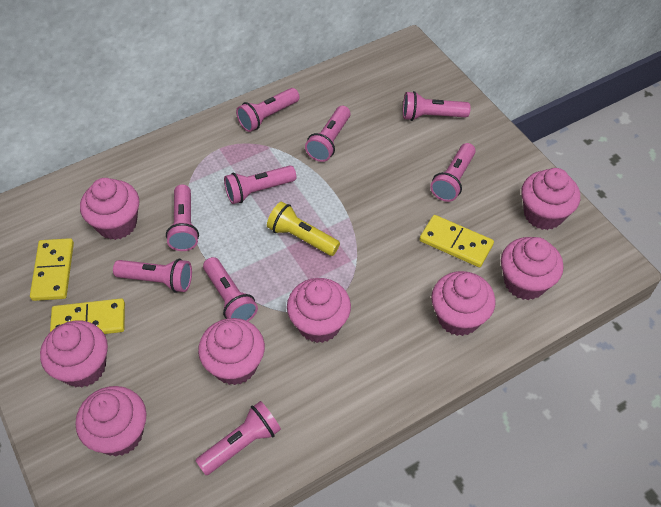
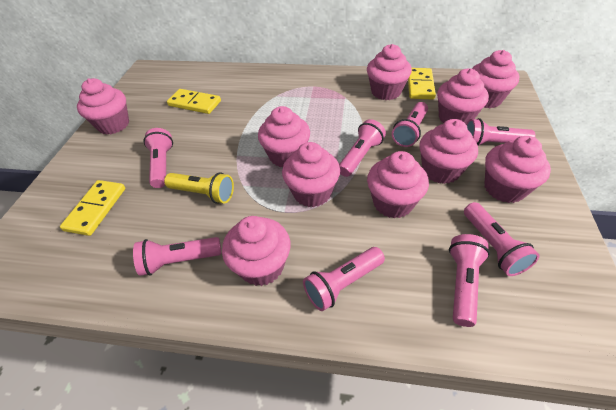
pink cupcake: 8 -> 10
pink flashlight: 9 -> 8

